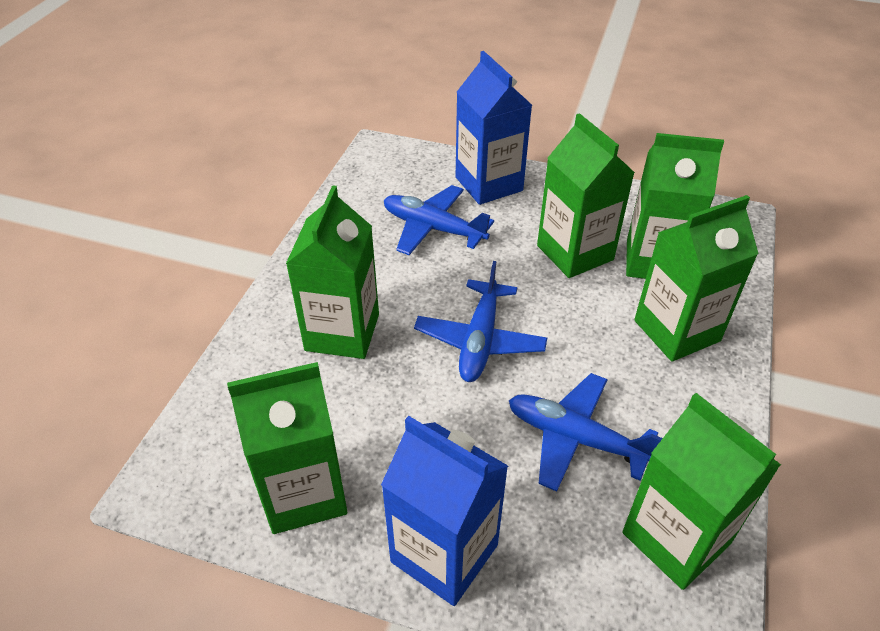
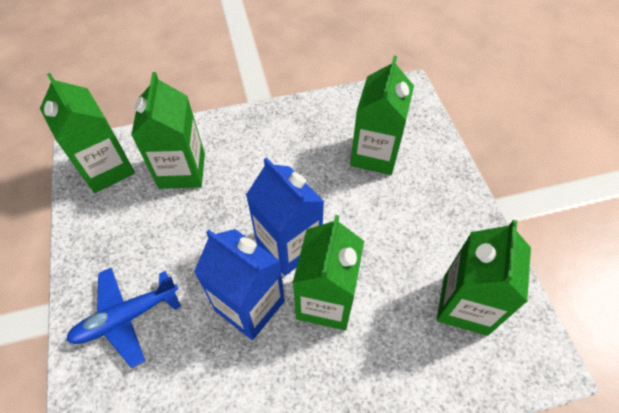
blue plane: 3 -> 1
green carton: 6 -> 5

